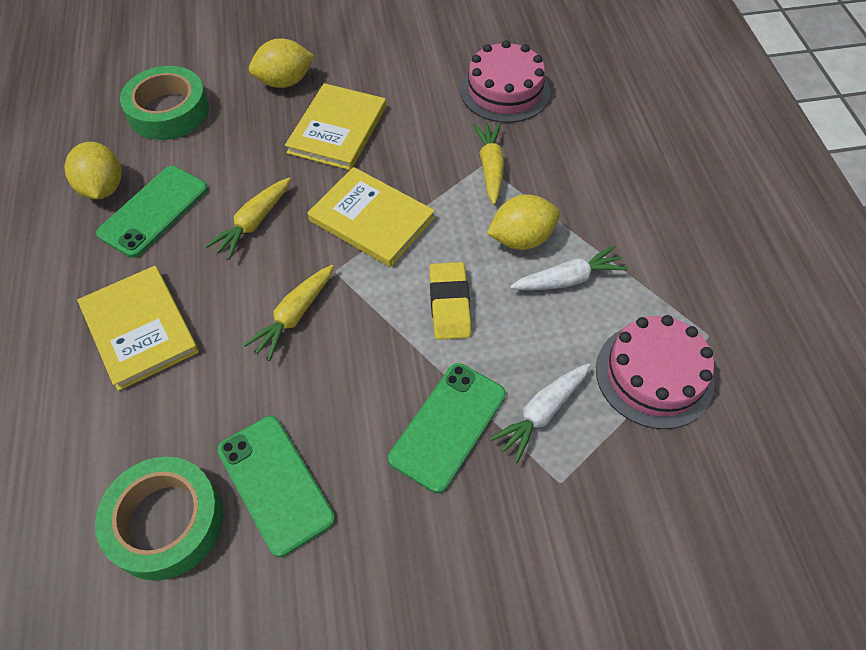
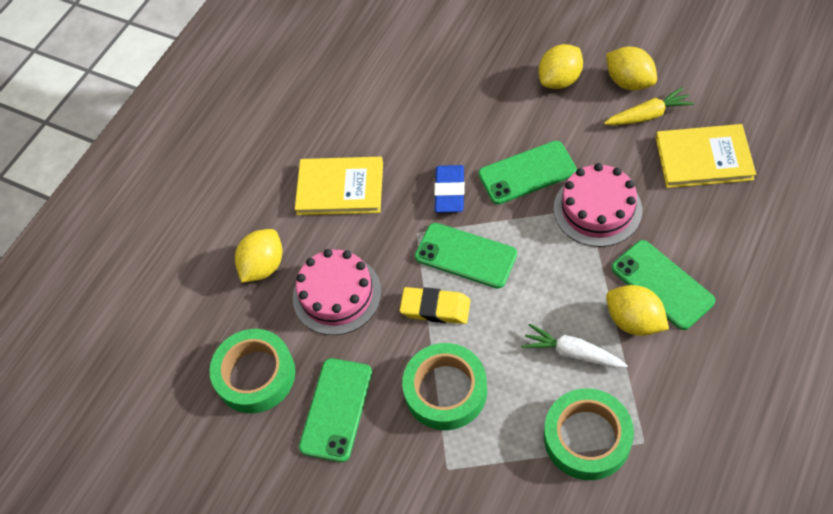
blue eraser: 0 -> 1
green phone: 3 -> 4
green tape: 2 -> 3
white carrot: 2 -> 1
yellow book: 3 -> 2
yellow carrot: 3 -> 1
yellow lemon: 3 -> 4

